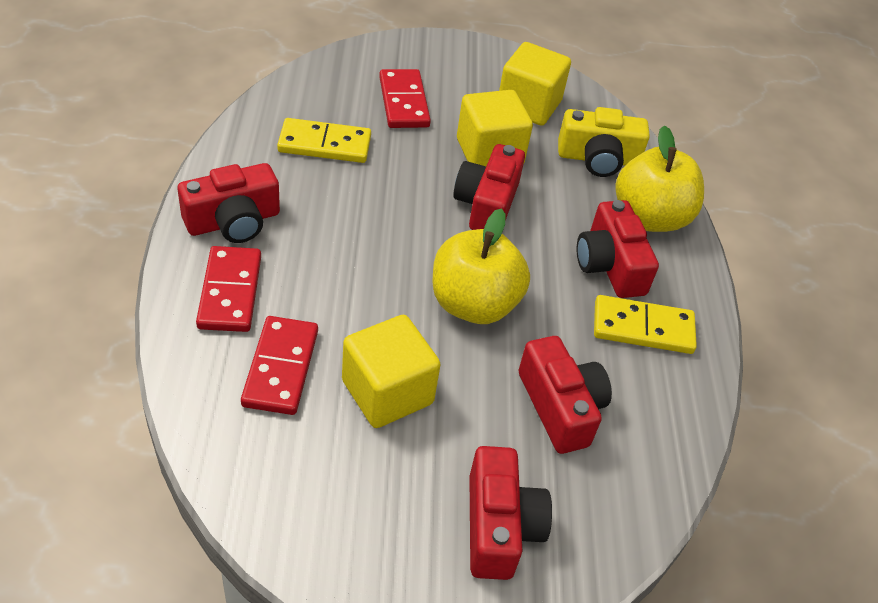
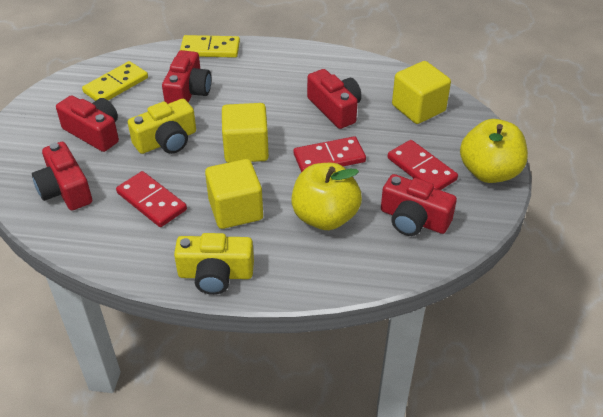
yellow camera: 1 -> 2

